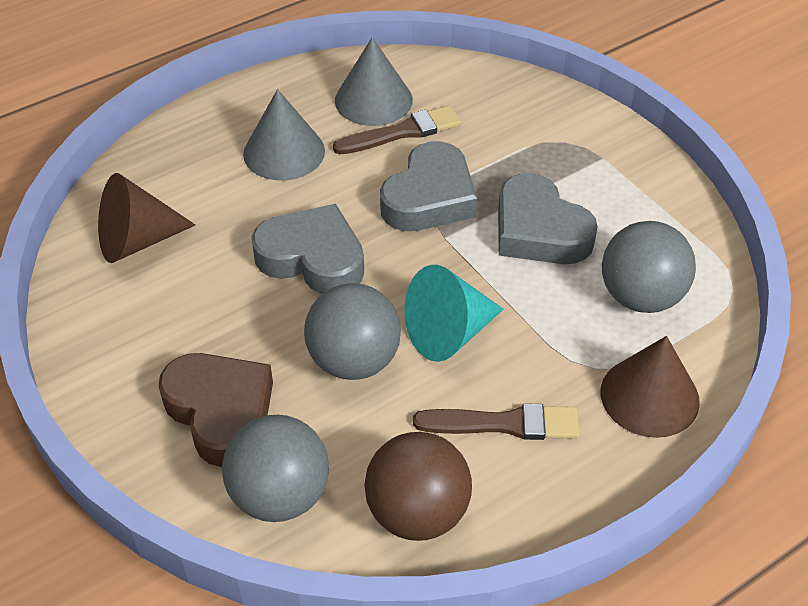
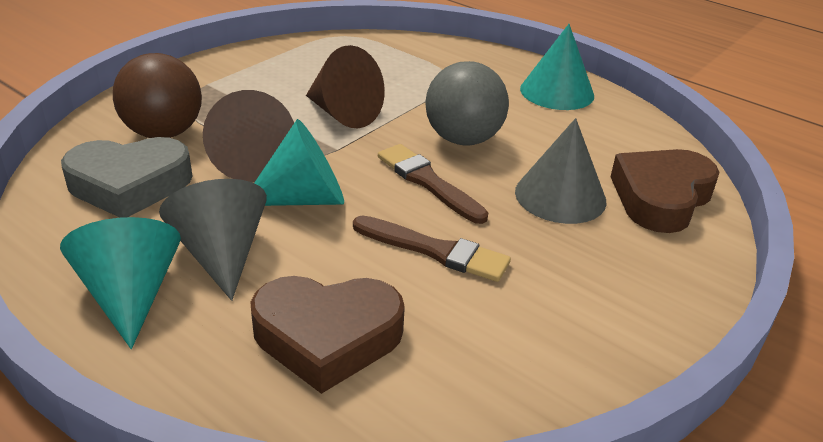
brown heart: 1 -> 2
grey ball: 3 -> 1
grey heart: 3 -> 1
turquoise cone: 1 -> 3

